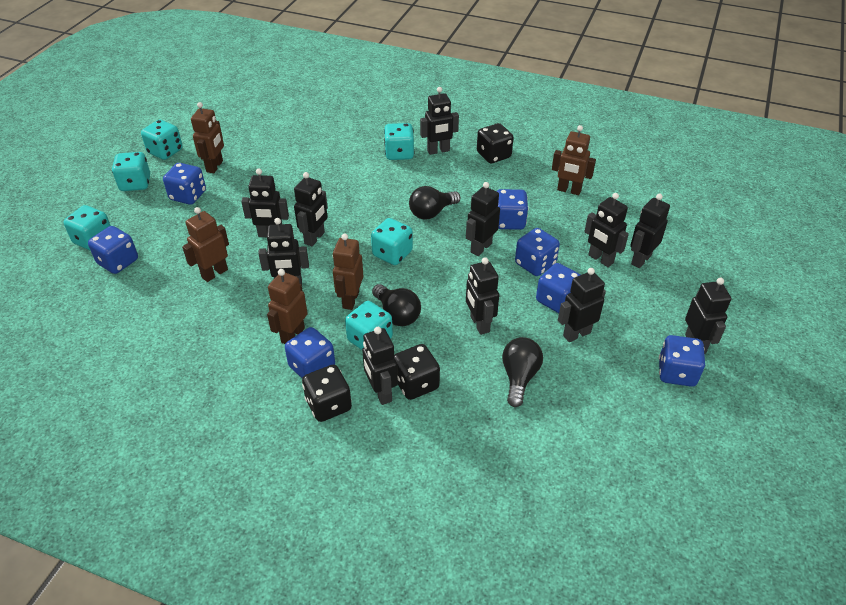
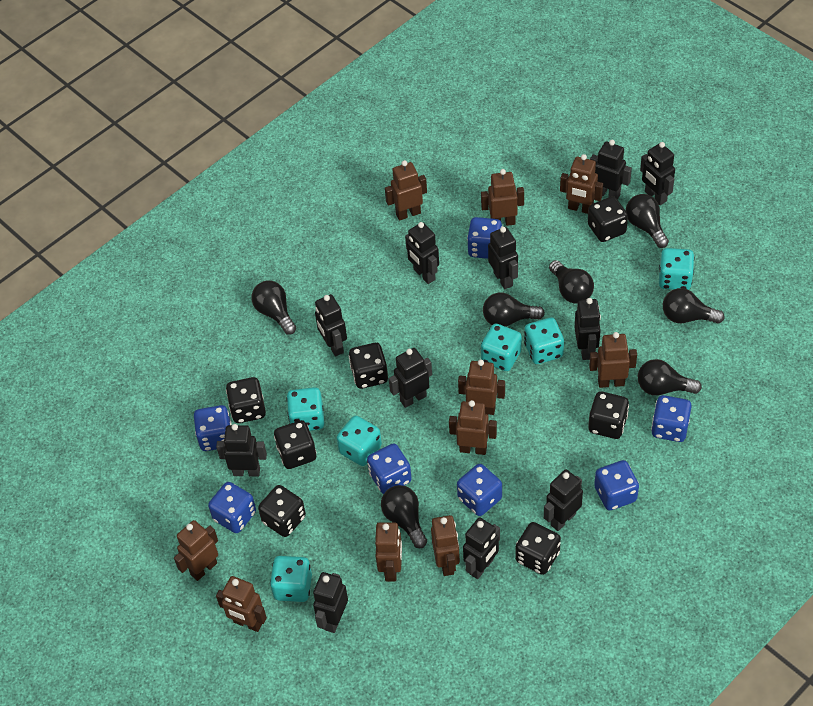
black dice: 3 -> 7
black light bulb: 3 -> 7
brown robot: 5 -> 10

